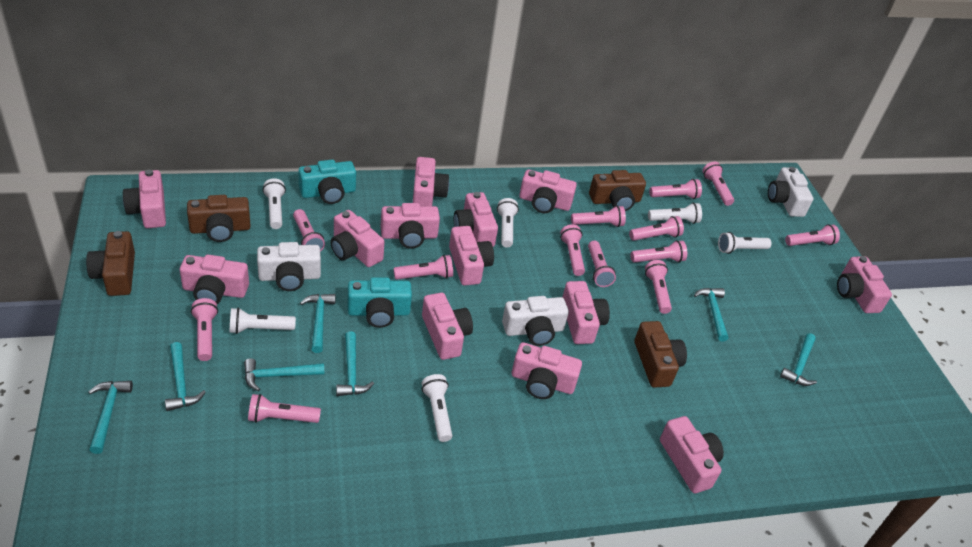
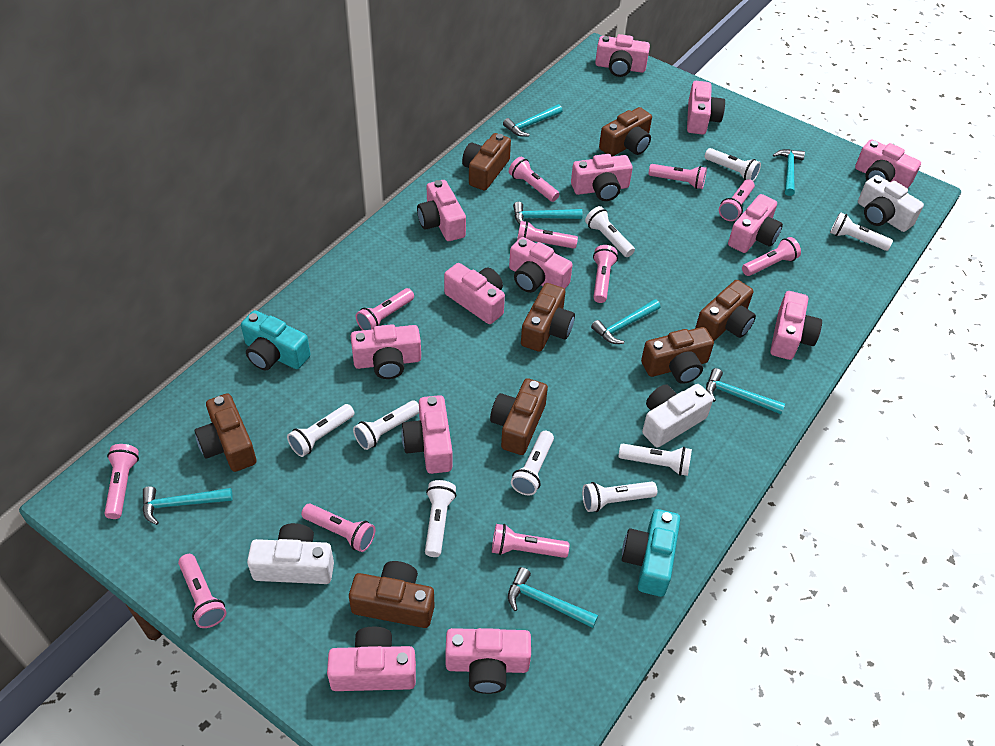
brown camera: 4 -> 8
pink flashlight: 13 -> 11
white flashlight: 6 -> 9

